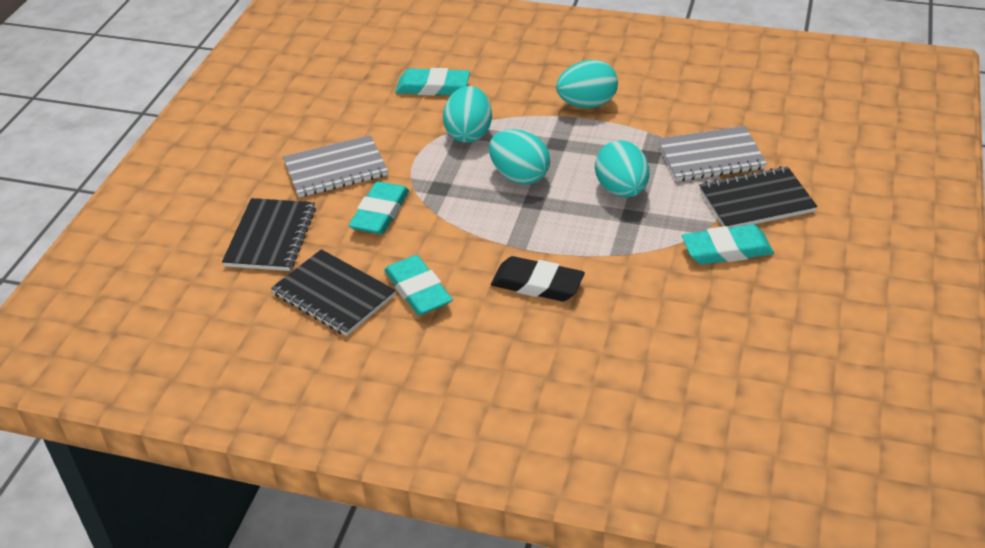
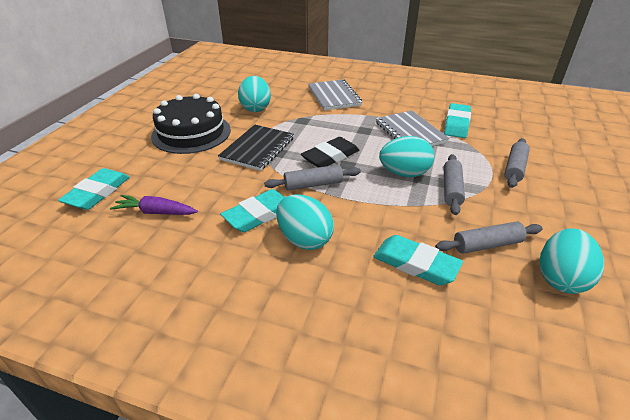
black cake: 0 -> 1
black notebook: 3 -> 1
grey rolling pin: 0 -> 4
purple carrot: 0 -> 1

